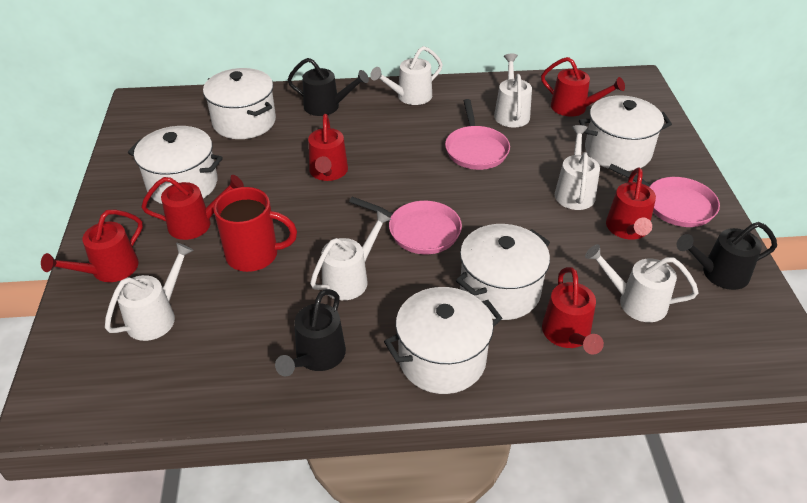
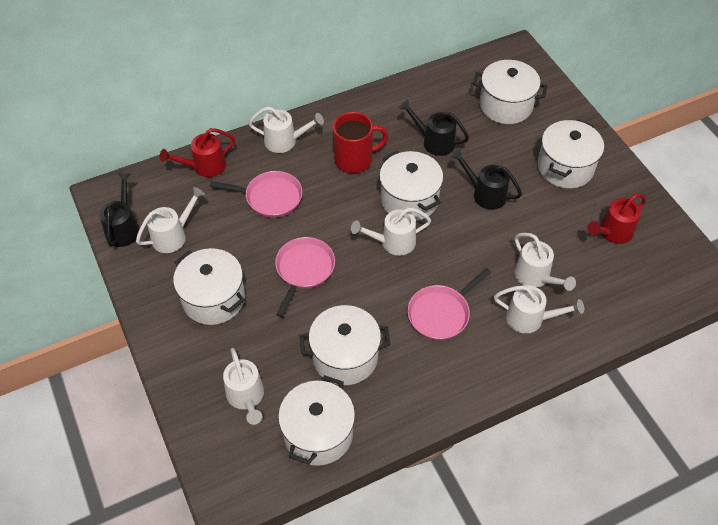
red watering can: 6 -> 2
white pot: 5 -> 6

